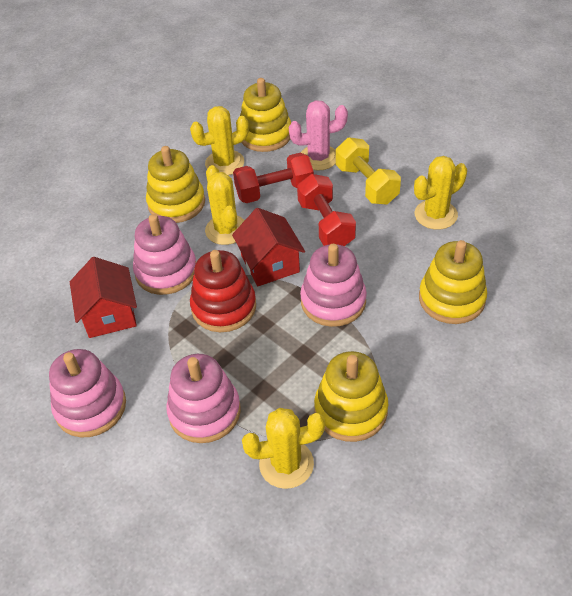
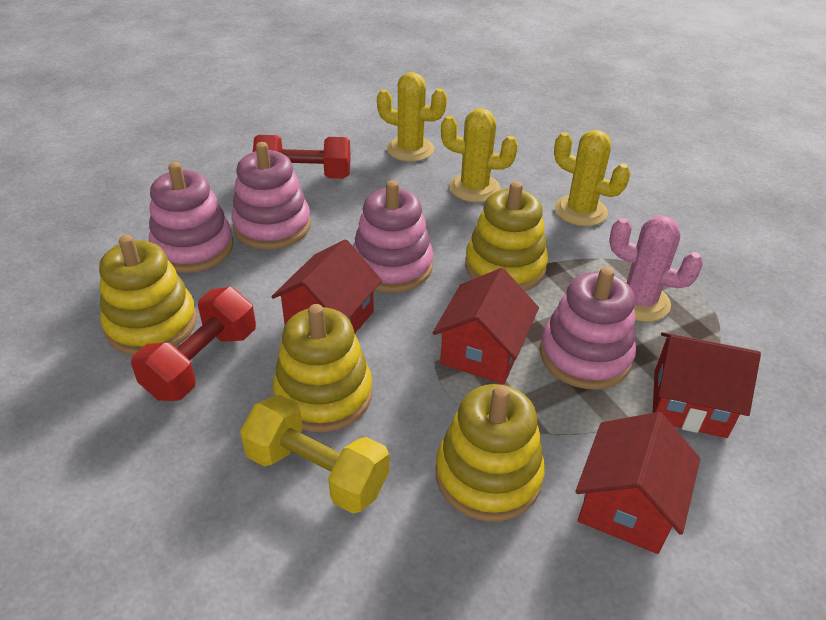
red house: 2 -> 4
red stacking toy: 1 -> 0
yellow cactus: 4 -> 3

